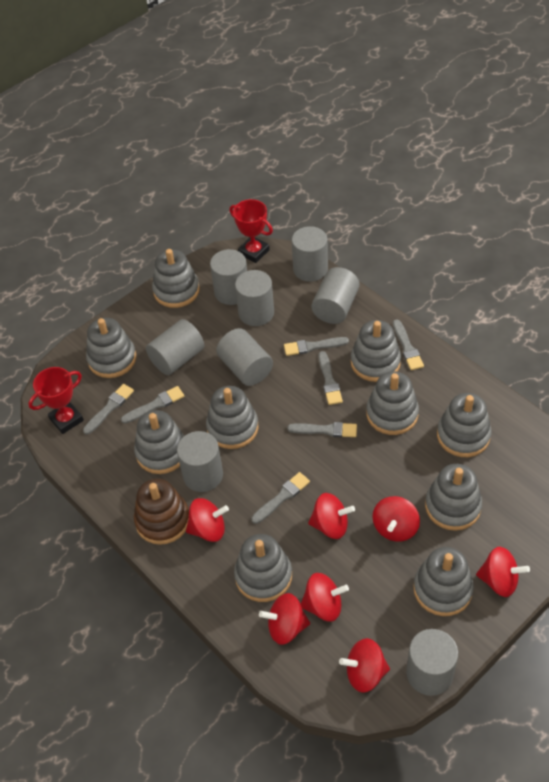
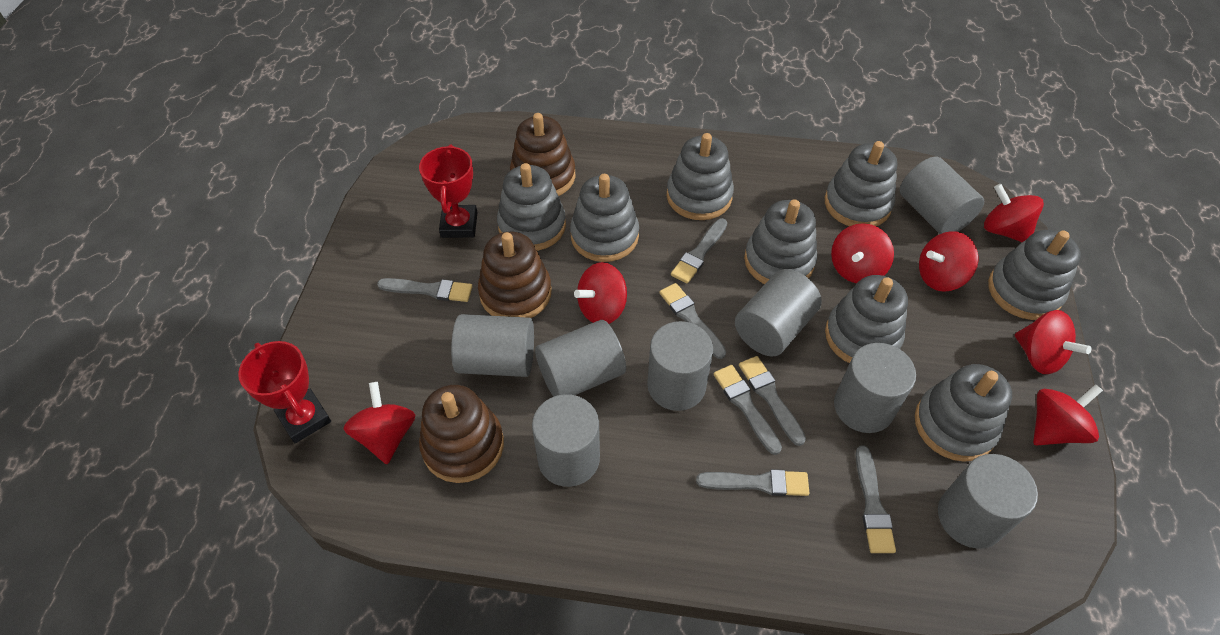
brown stacking toy: 1 -> 3
grey stacking toy: 10 -> 8

